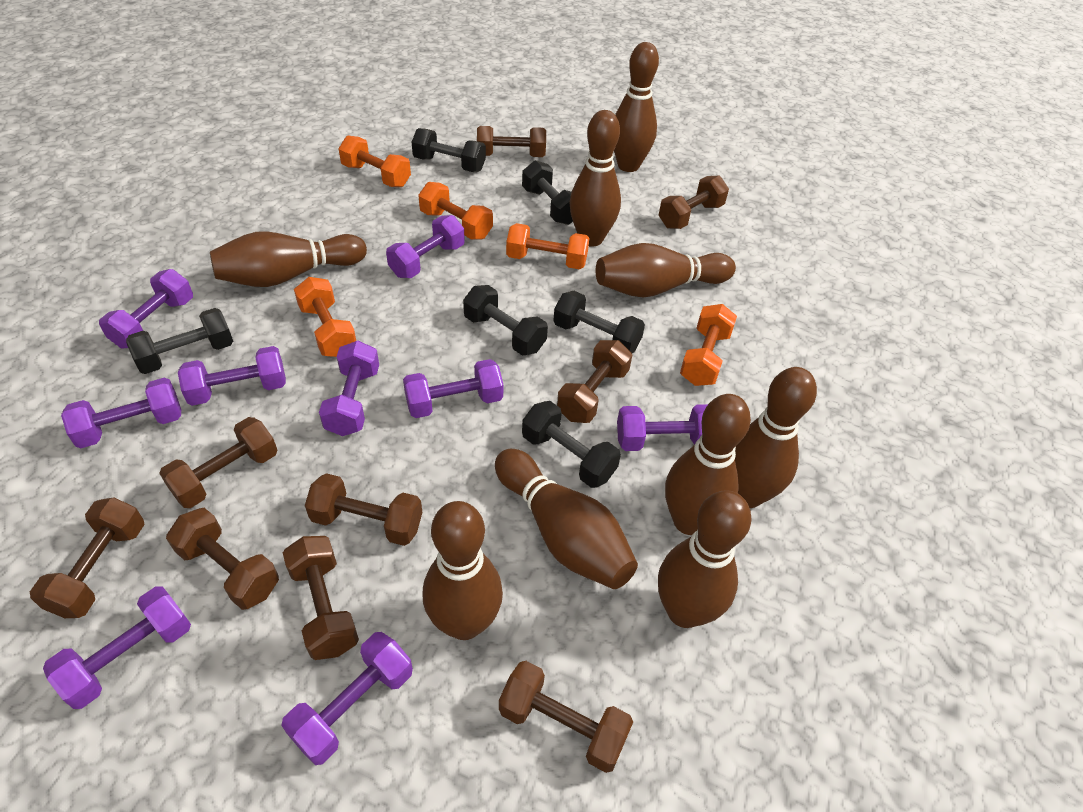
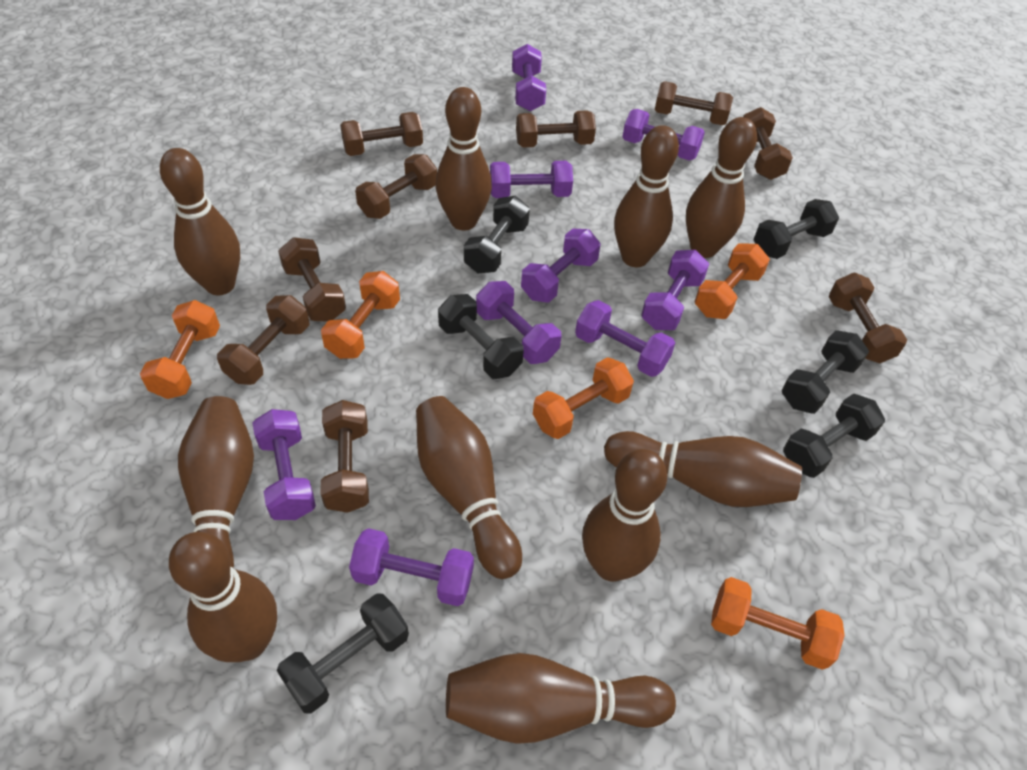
brown bowling pin: 9 -> 10

